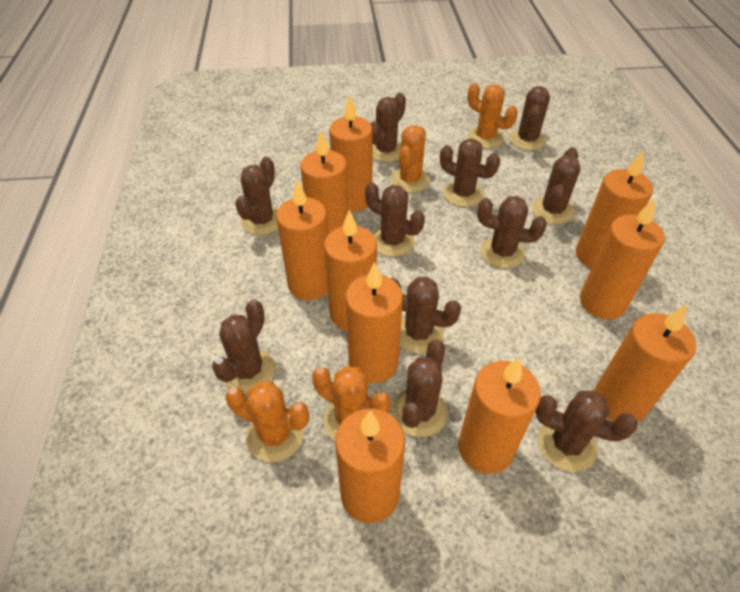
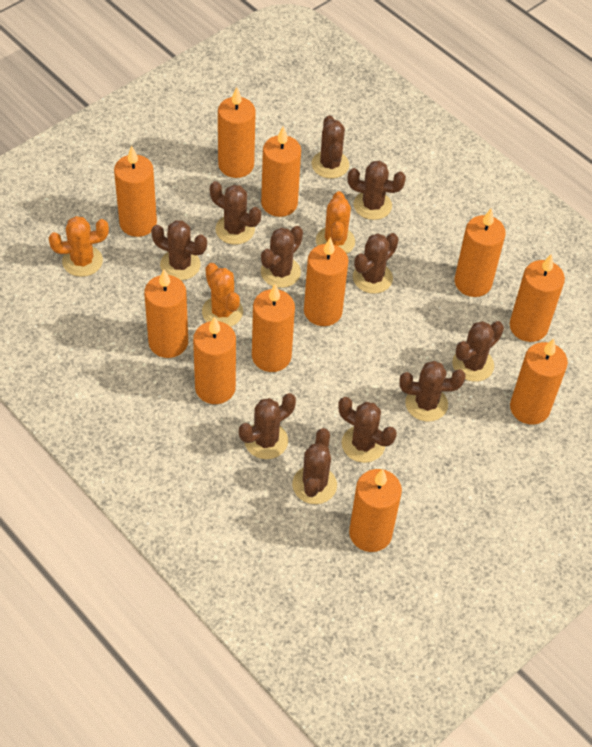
orange cactus: 4 -> 3
orange candle: 10 -> 11

